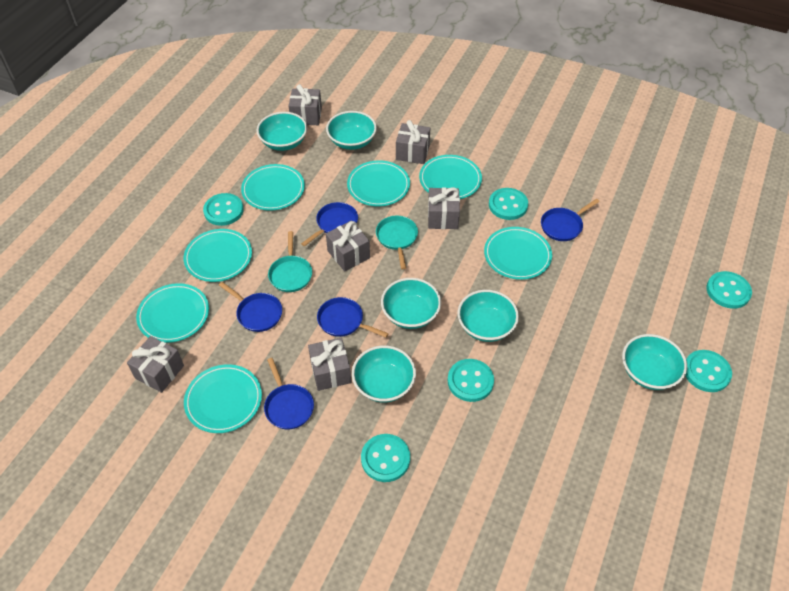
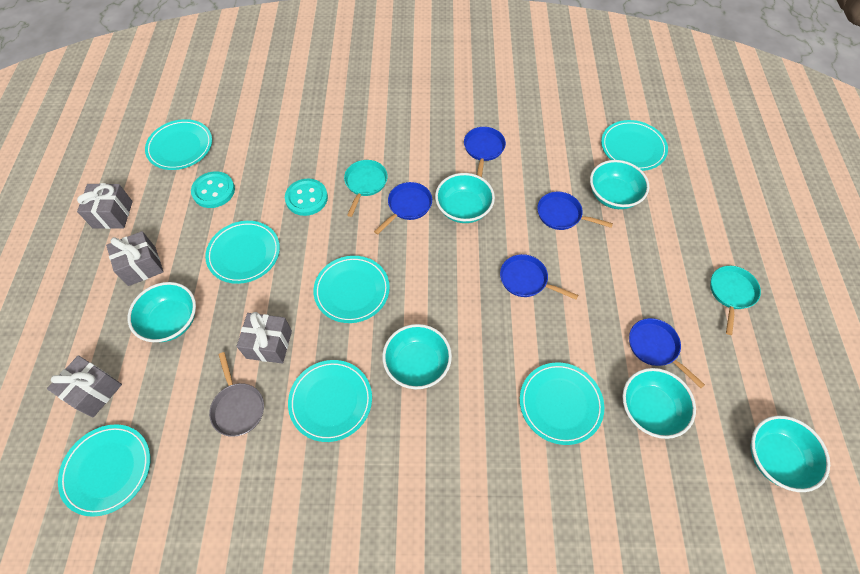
grey gift: 6 -> 4
grey pan: 0 -> 1
turquoise button: 6 -> 2

